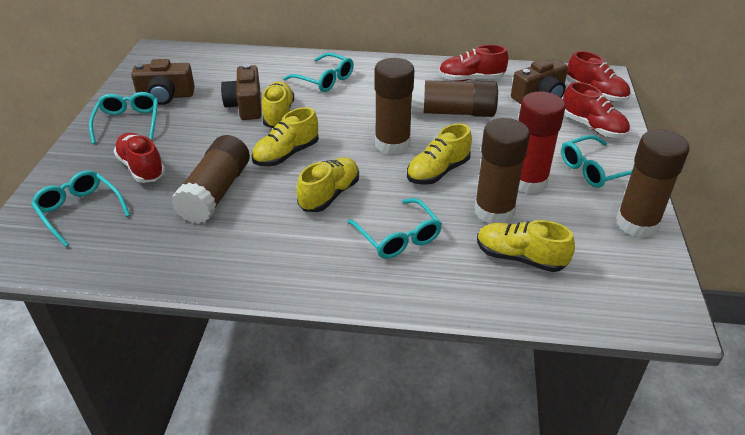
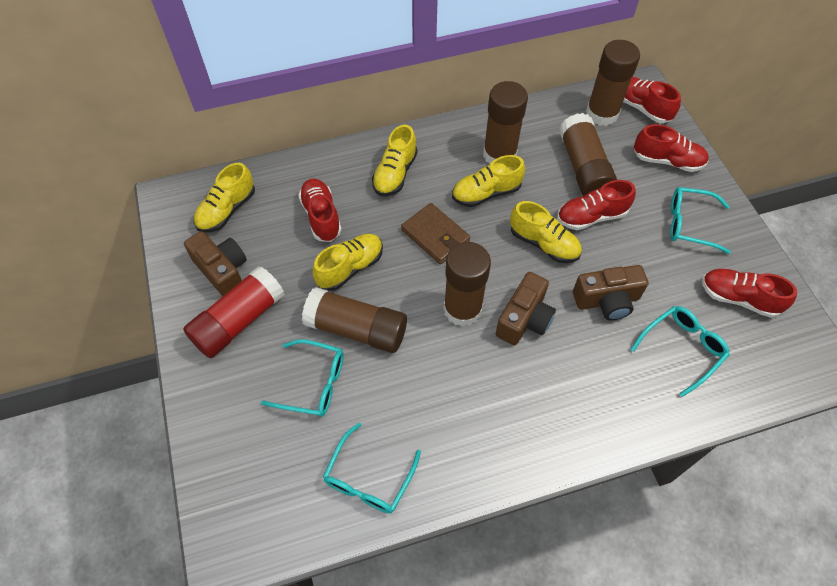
brown wallet: 0 -> 1
red shoe: 4 -> 5
turquoise glasses: 5 -> 4

